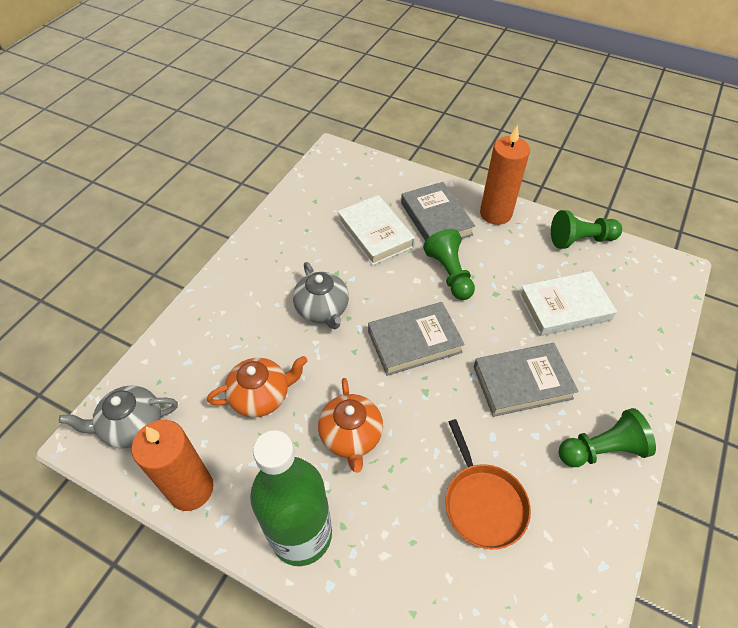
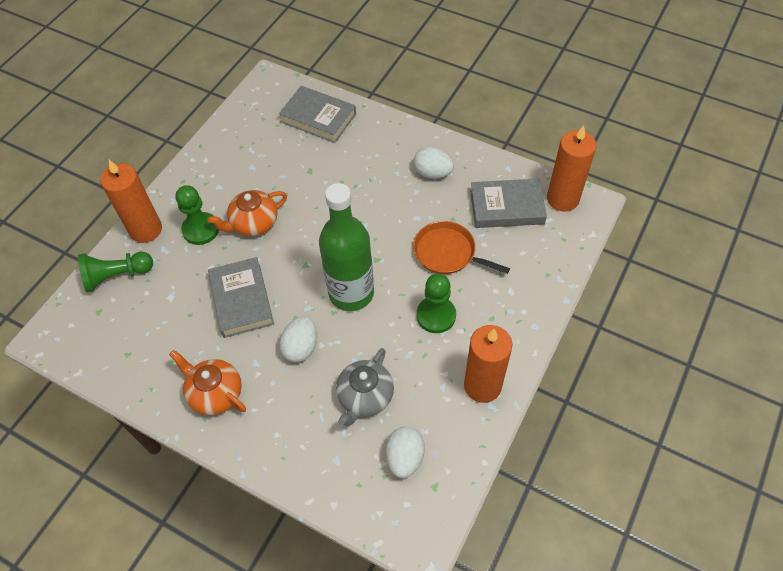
grey teapot: 2 -> 1
orange candle: 2 -> 3
white book: 2 -> 0
white egg: 0 -> 3

